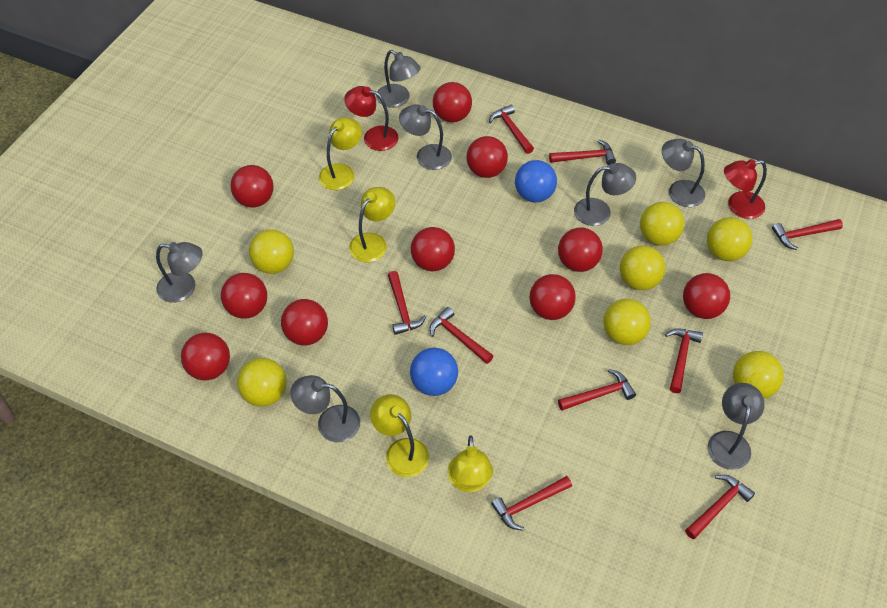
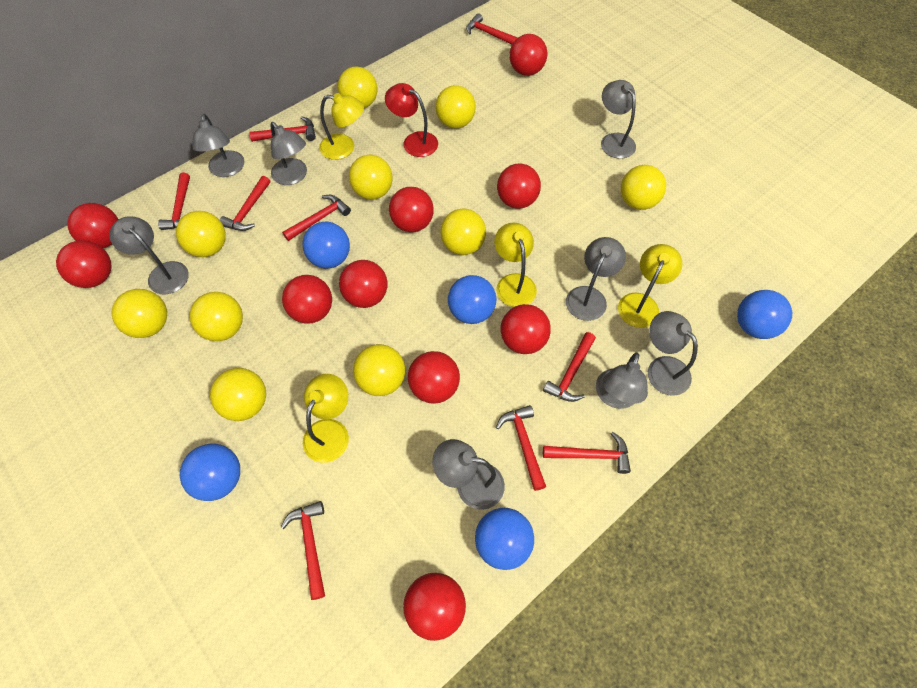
blue ball: 2 -> 5
grey lamp: 7 -> 8
red lamp: 2 -> 1
yellow ball: 7 -> 10

